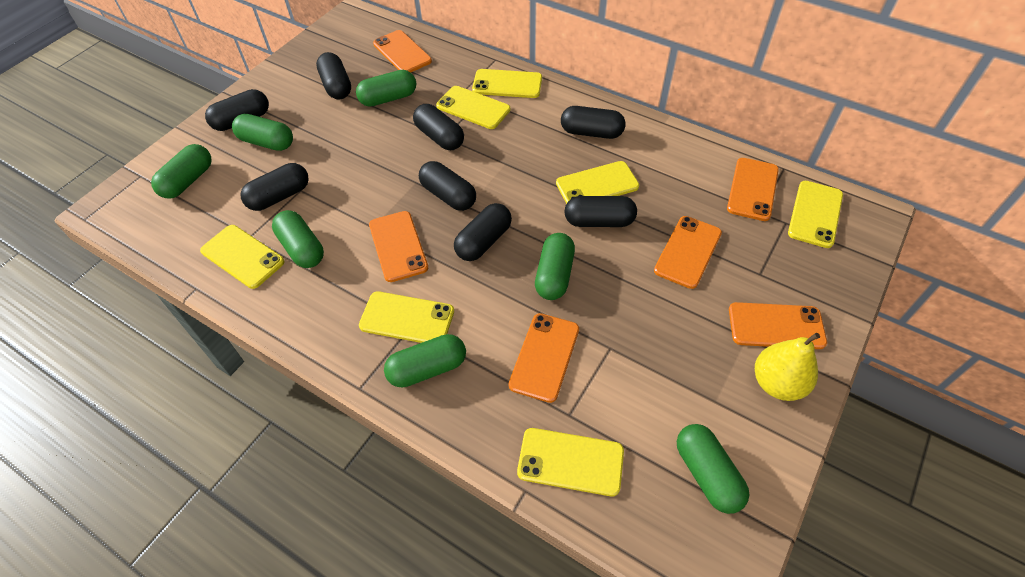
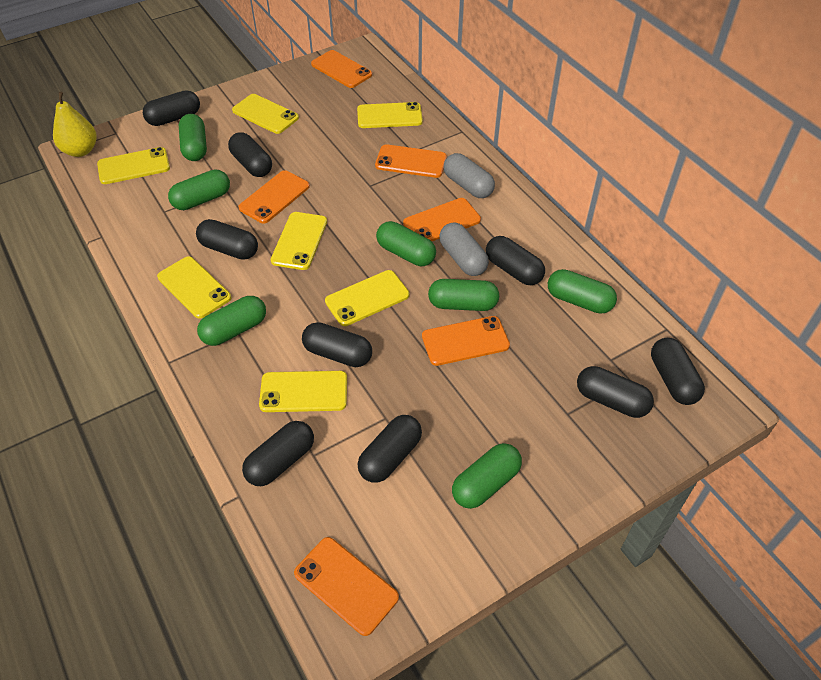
black capsule: 8 -> 9
grey capsule: 0 -> 2

